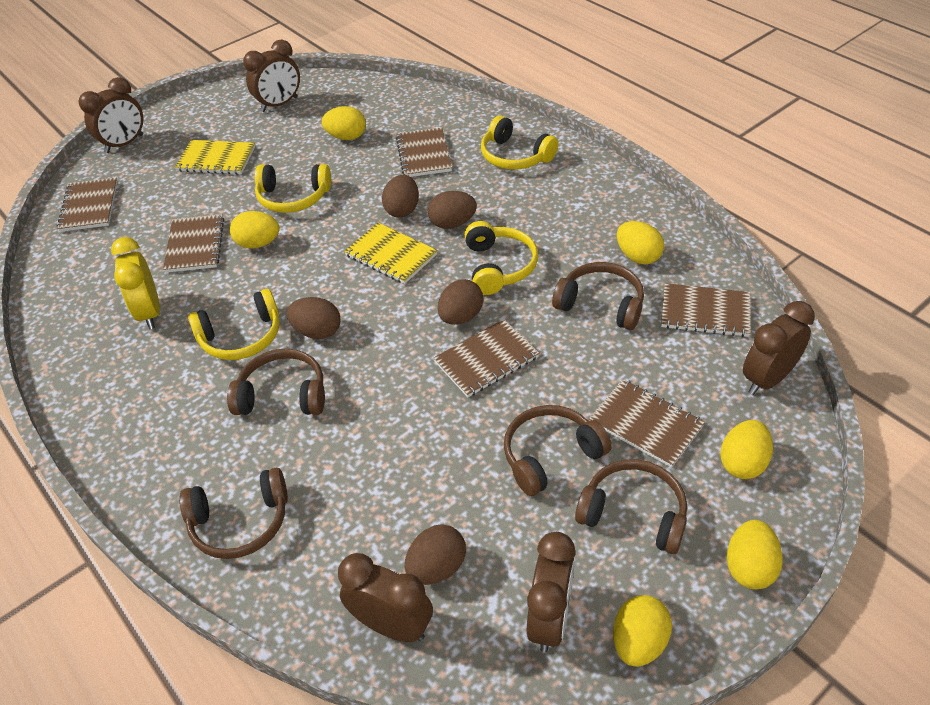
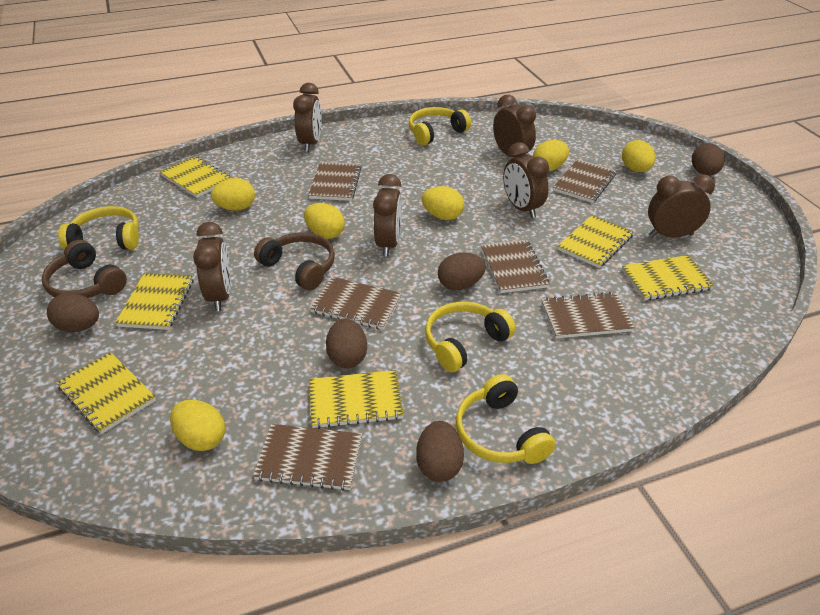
brown clock: 5 -> 6
brown headphones: 5 -> 2
yellow clock: 1 -> 0
yellow notebook: 2 -> 6

